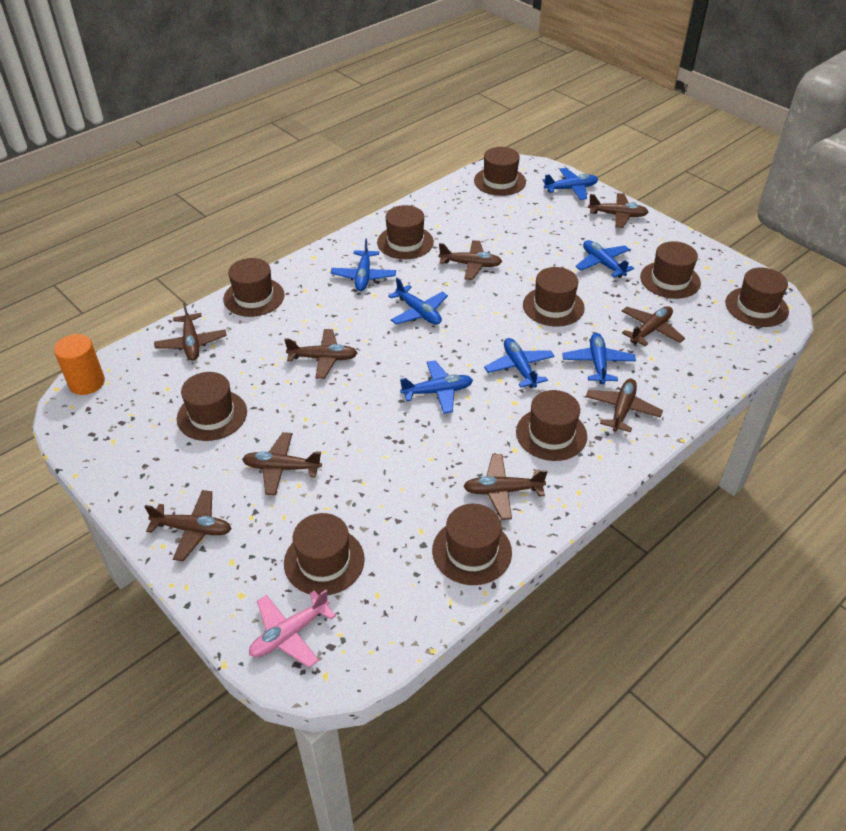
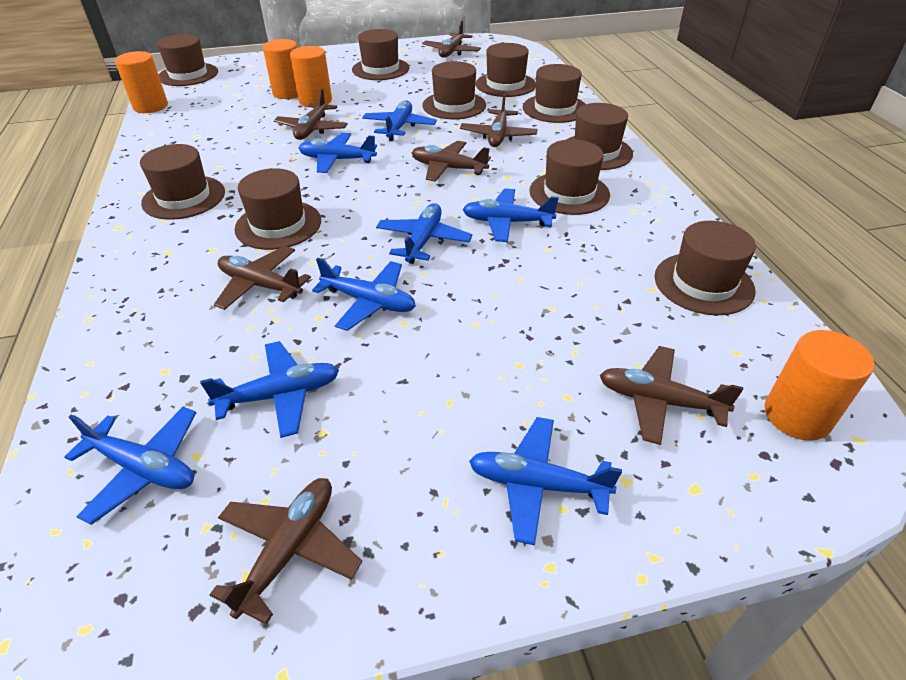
blue plane: 7 -> 8
brown plane: 9 -> 7
orange cylinder: 1 -> 4
pink plane: 1 -> 0

